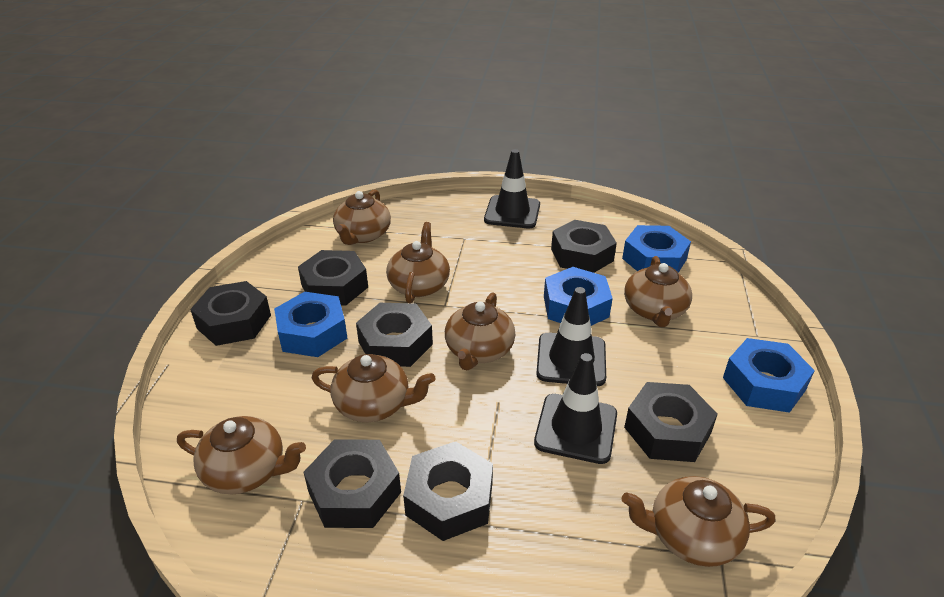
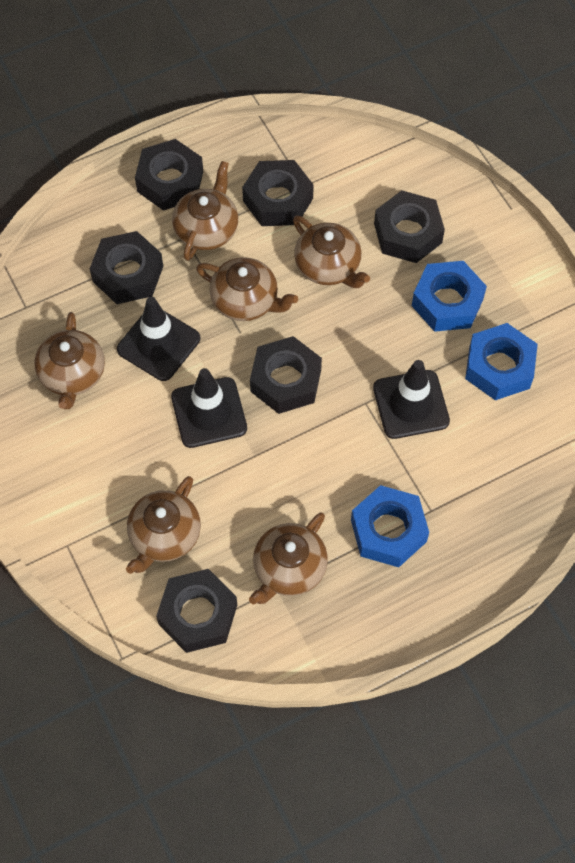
black nut: 7 -> 6
blue nut: 4 -> 3
brown teapot: 7 -> 6

